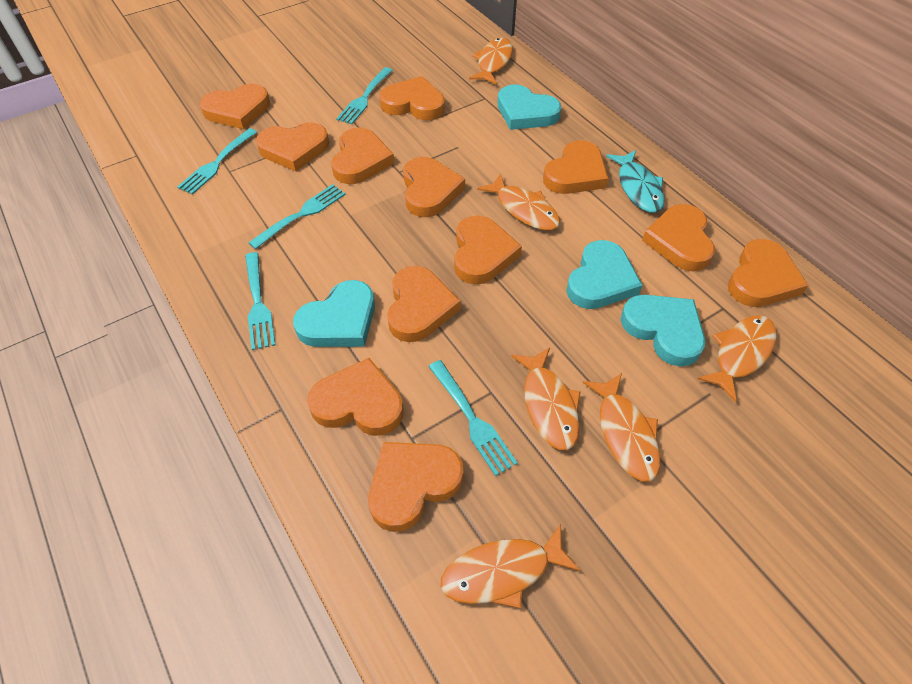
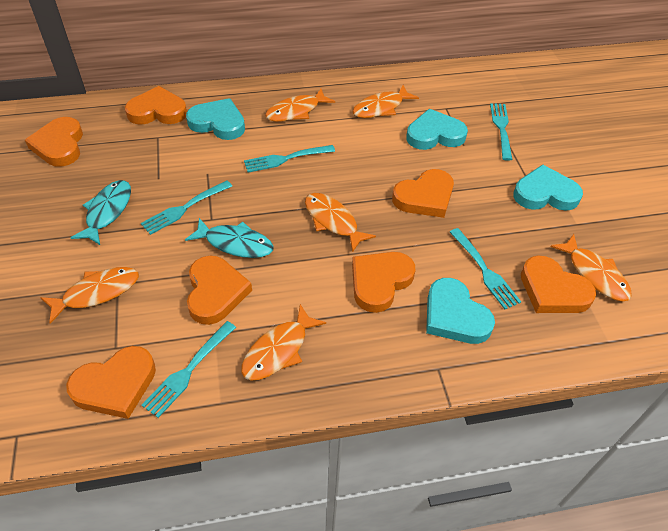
orange heart: 12 -> 7
turquoise fish: 1 -> 2

